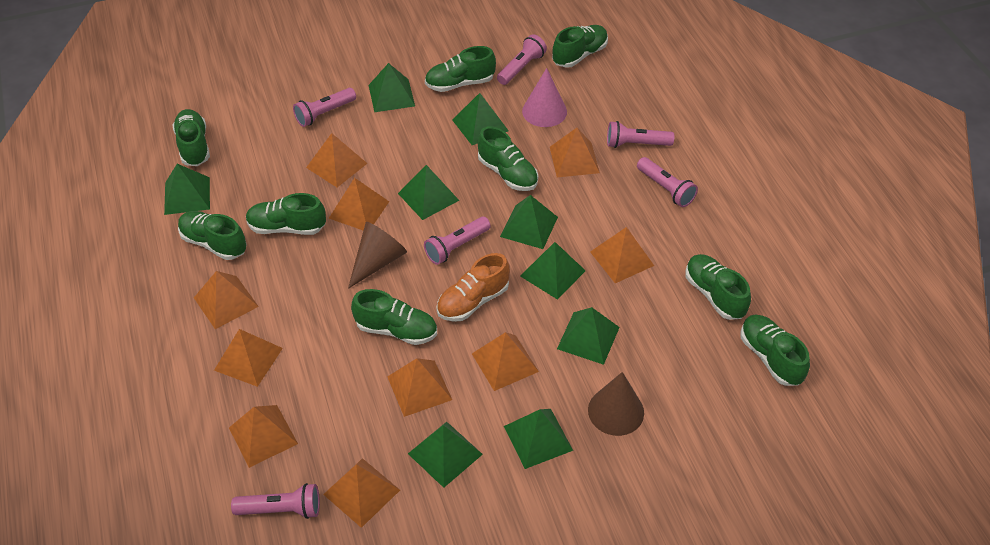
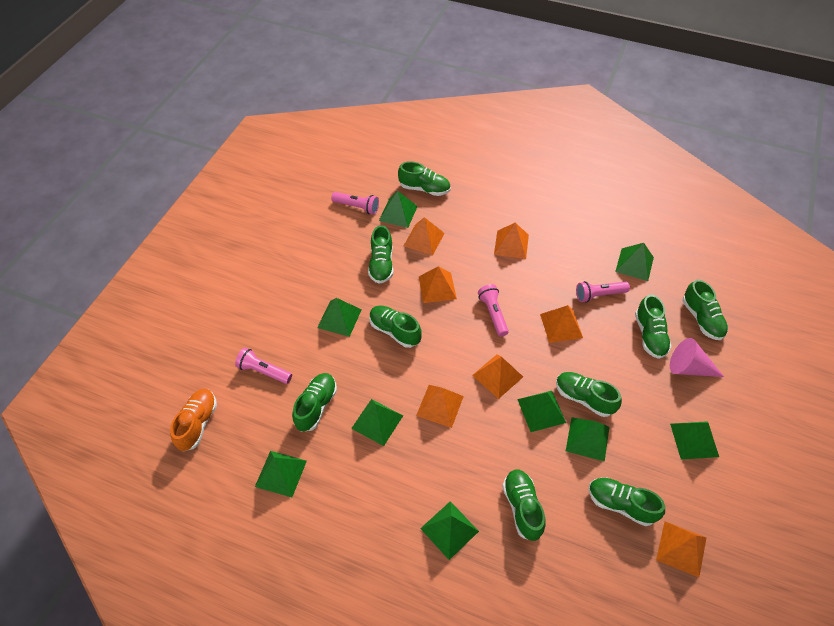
brown cone: 2 -> 0
orange pyramid: 10 -> 7
pink flashlight: 6 -> 4

